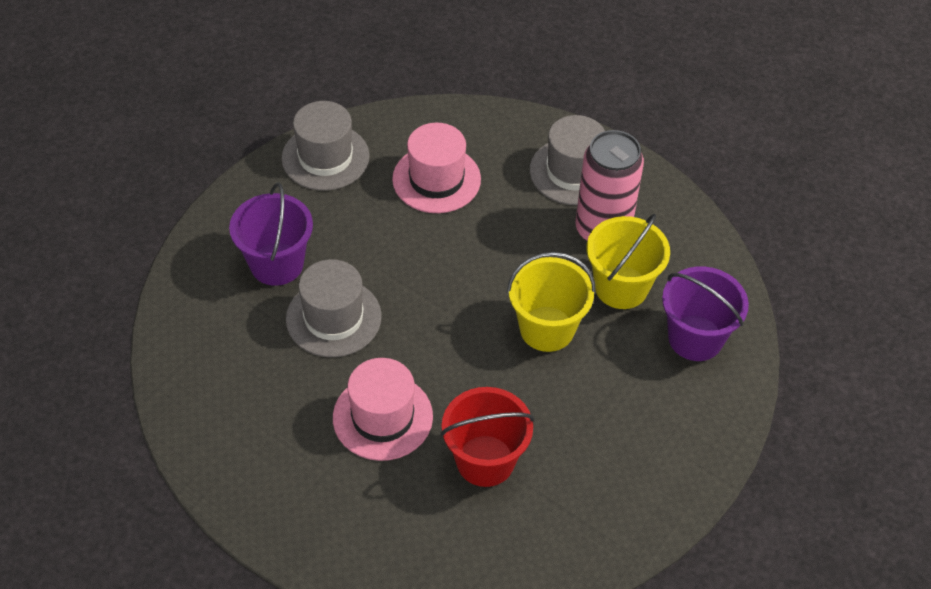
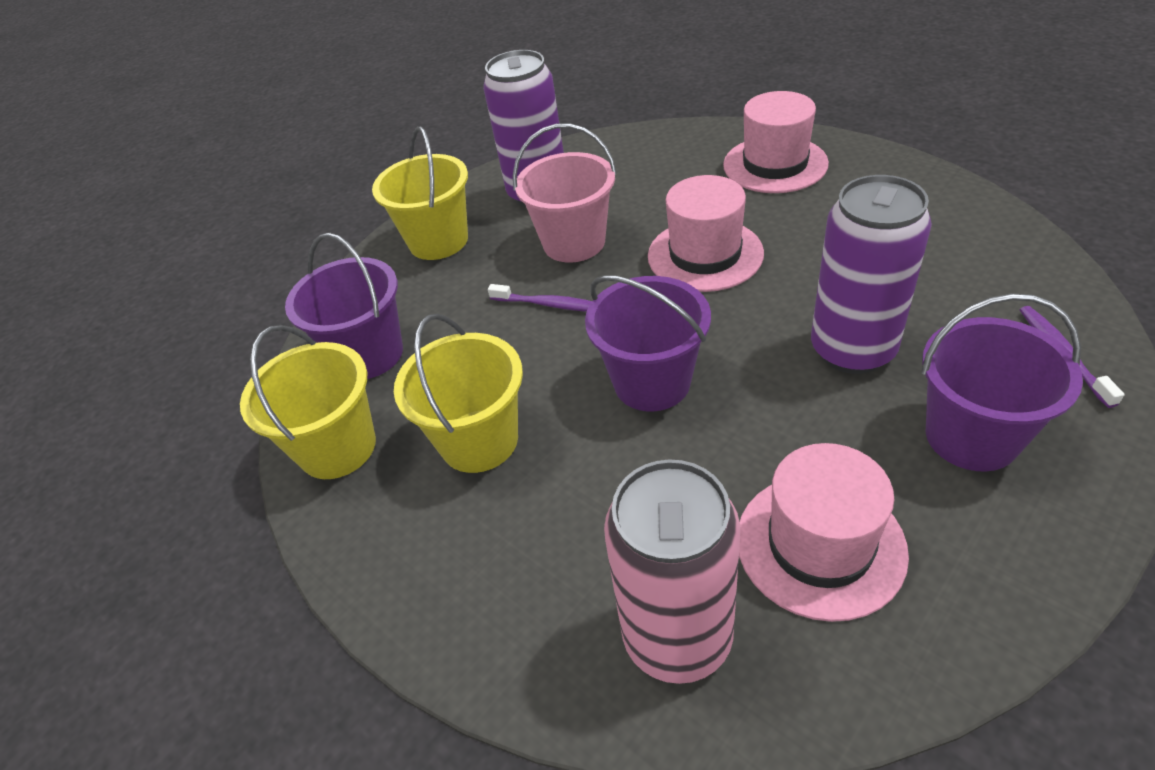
grey hat: 3 -> 0
pink bucket: 0 -> 1
pink hat: 2 -> 3
purple bucket: 2 -> 3
purple can: 0 -> 2
purple toothbrush: 0 -> 2
red bucket: 1 -> 0
yellow bucket: 2 -> 3

